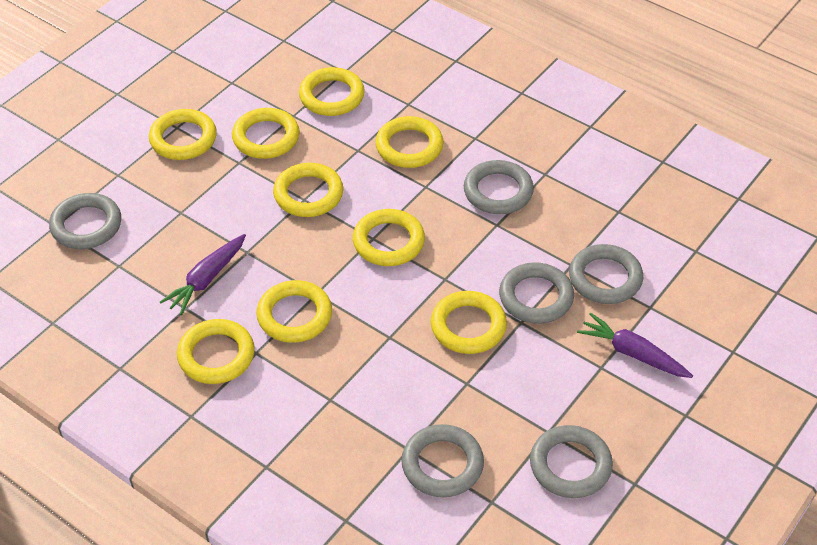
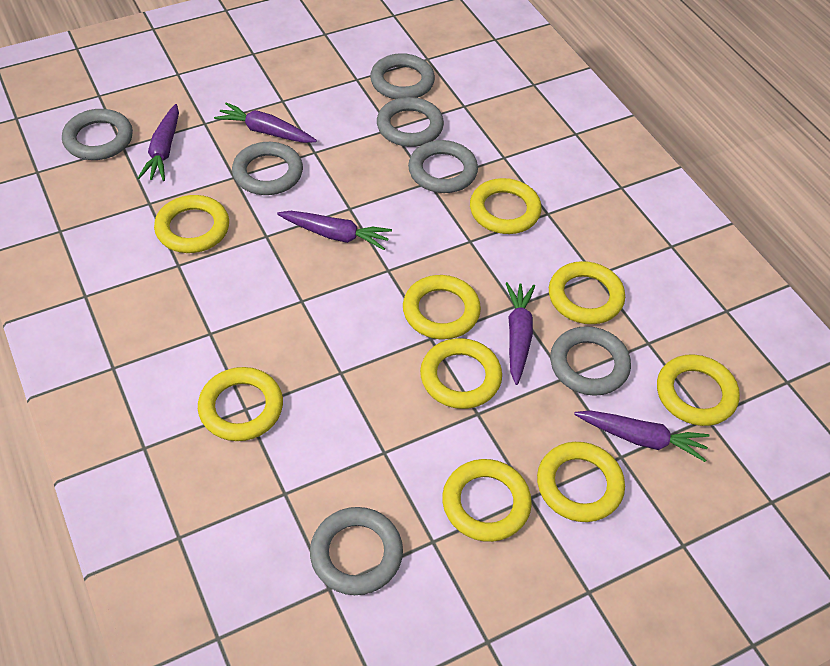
grey ring: 6 -> 7
purple carrot: 2 -> 5

